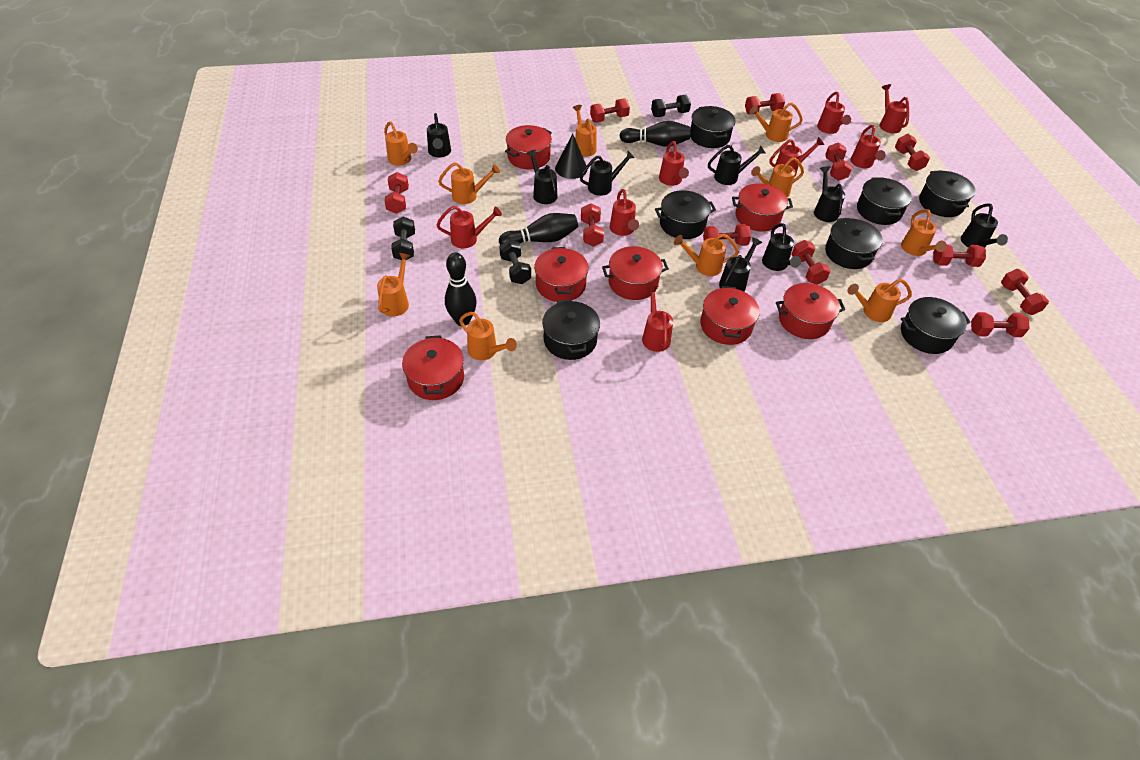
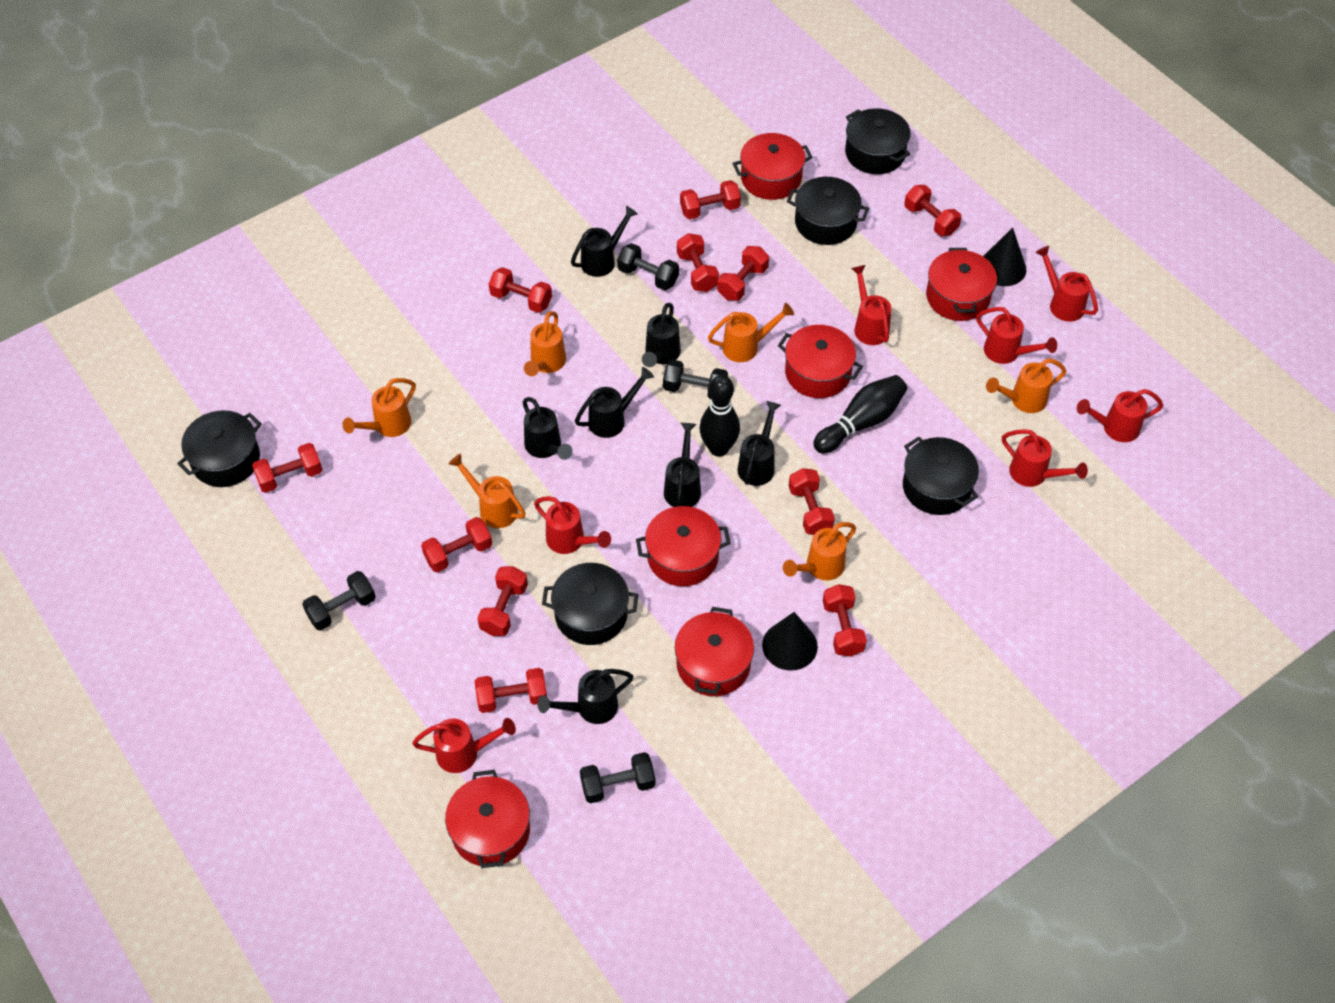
black bowling pin: 3 -> 2
black cone: 1 -> 2
black dumbbell: 3 -> 4
black pot: 7 -> 5
black watering can: 8 -> 7
orange watering can: 10 -> 6
red pot: 7 -> 6
red watering can: 8 -> 7

